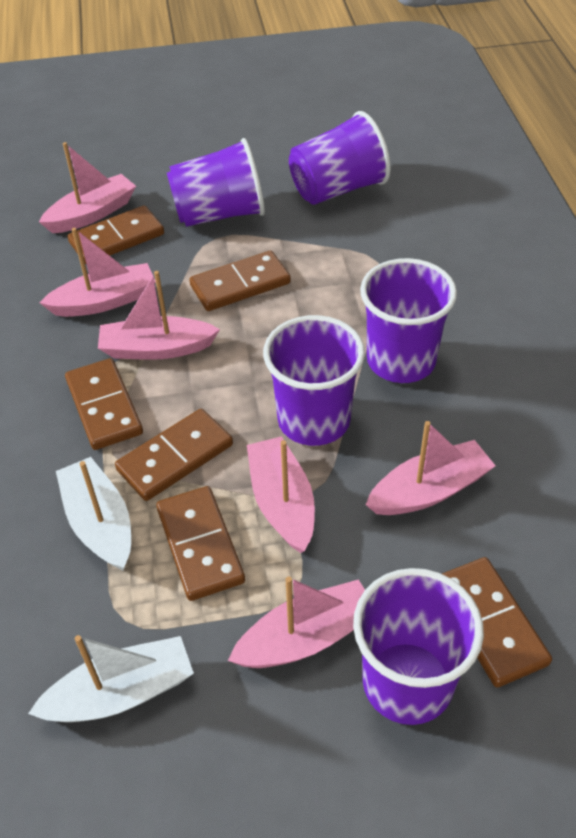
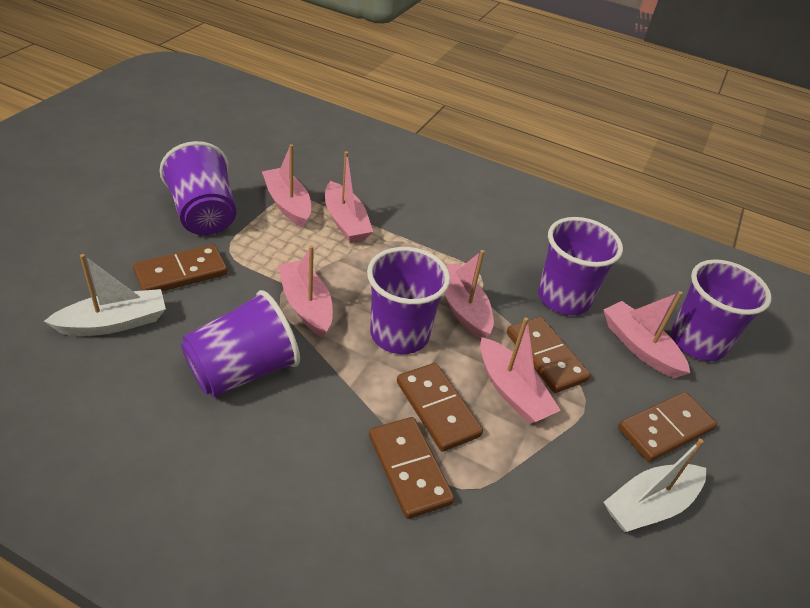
brown domino: 6 -> 5

